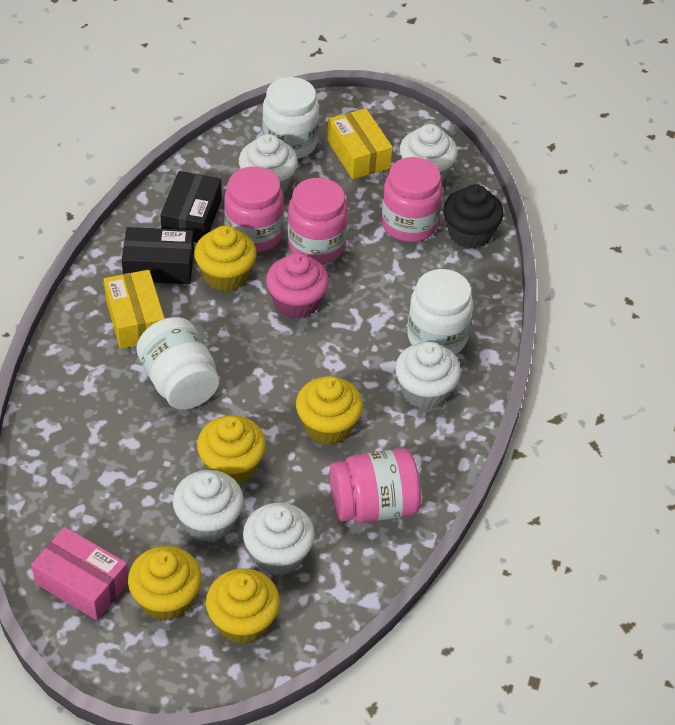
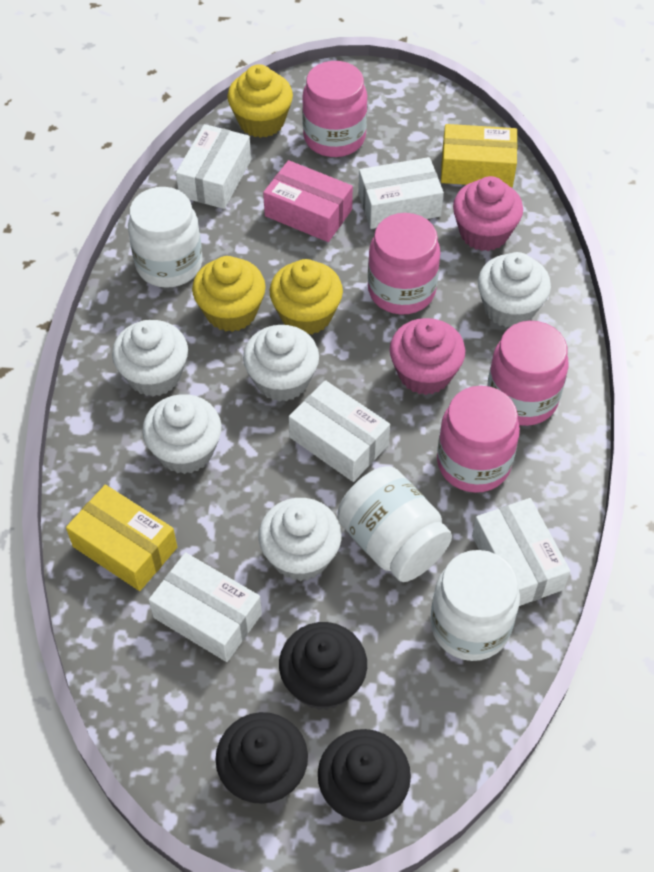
black box: 2 -> 0
black cupcake: 1 -> 3
pink cupcake: 1 -> 2
white box: 0 -> 5
yellow cupcake: 5 -> 3

